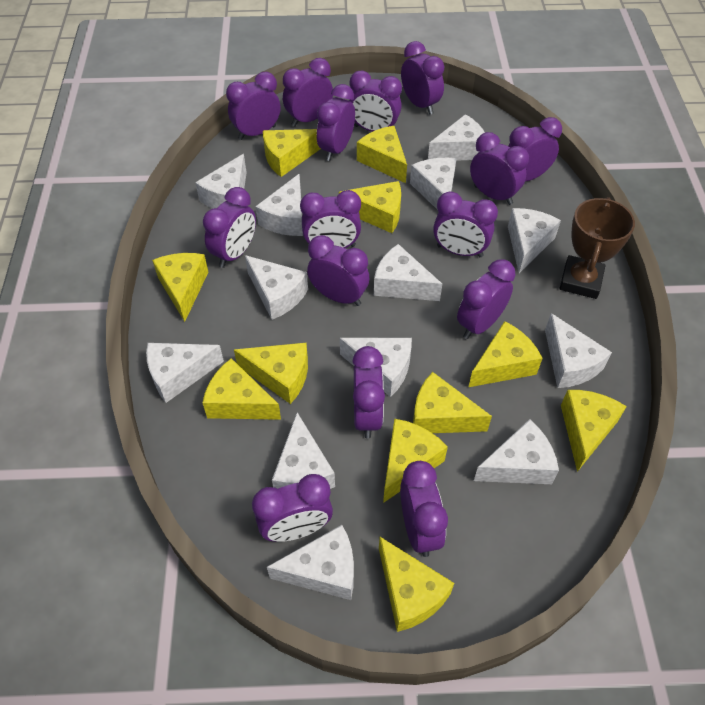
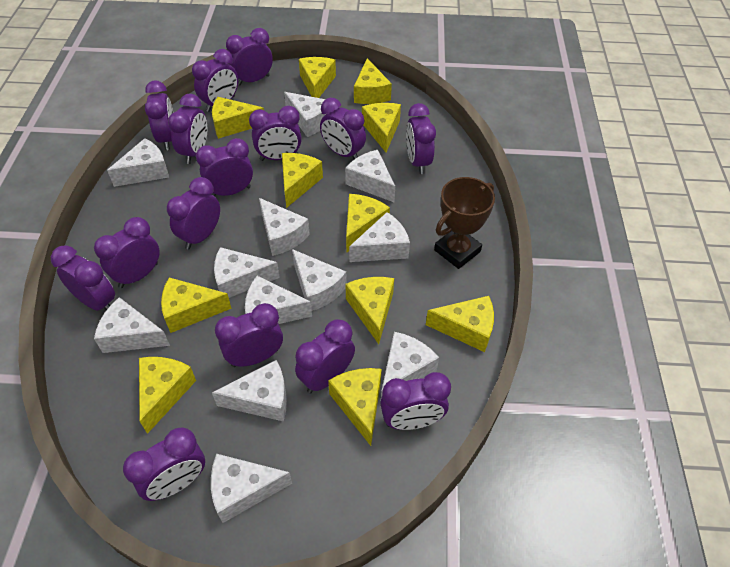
white cheese: 13 -> 12

